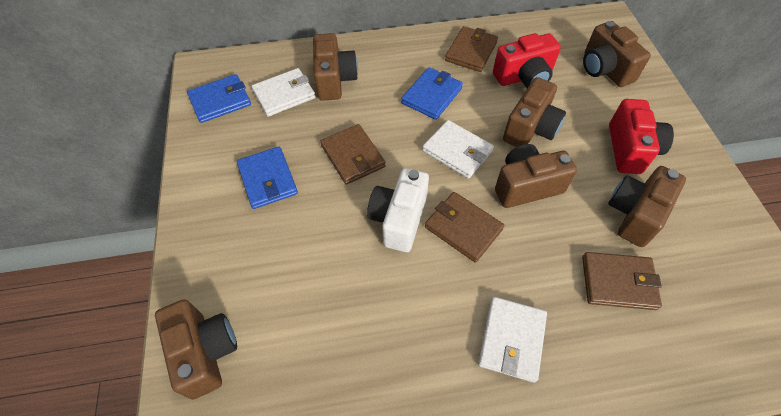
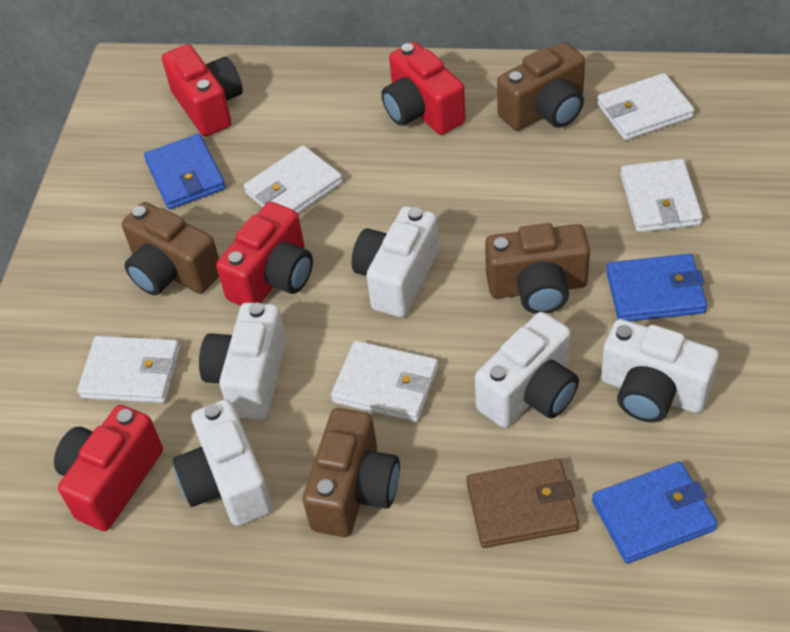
brown camera: 6 -> 4
brown wallet: 4 -> 1
red camera: 2 -> 4
white camera: 1 -> 5
white wallet: 3 -> 5

